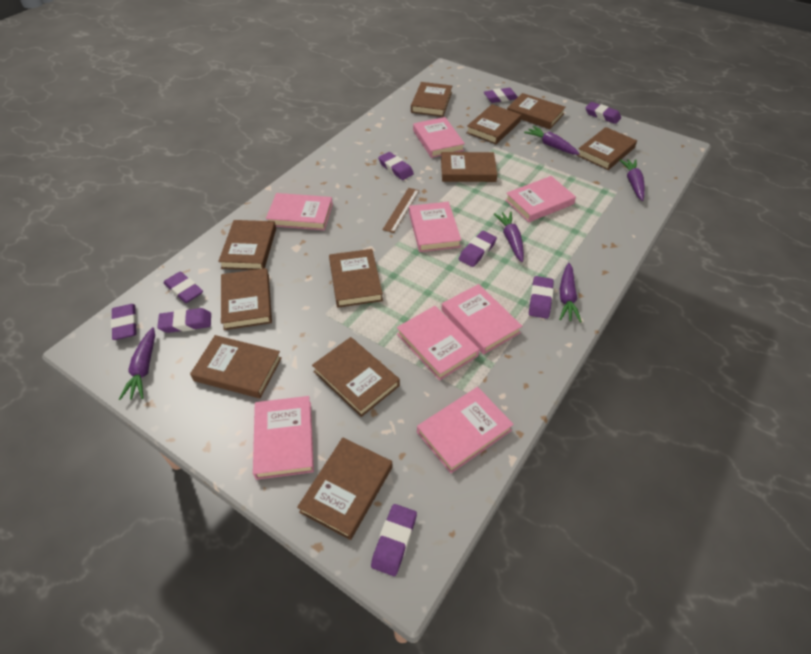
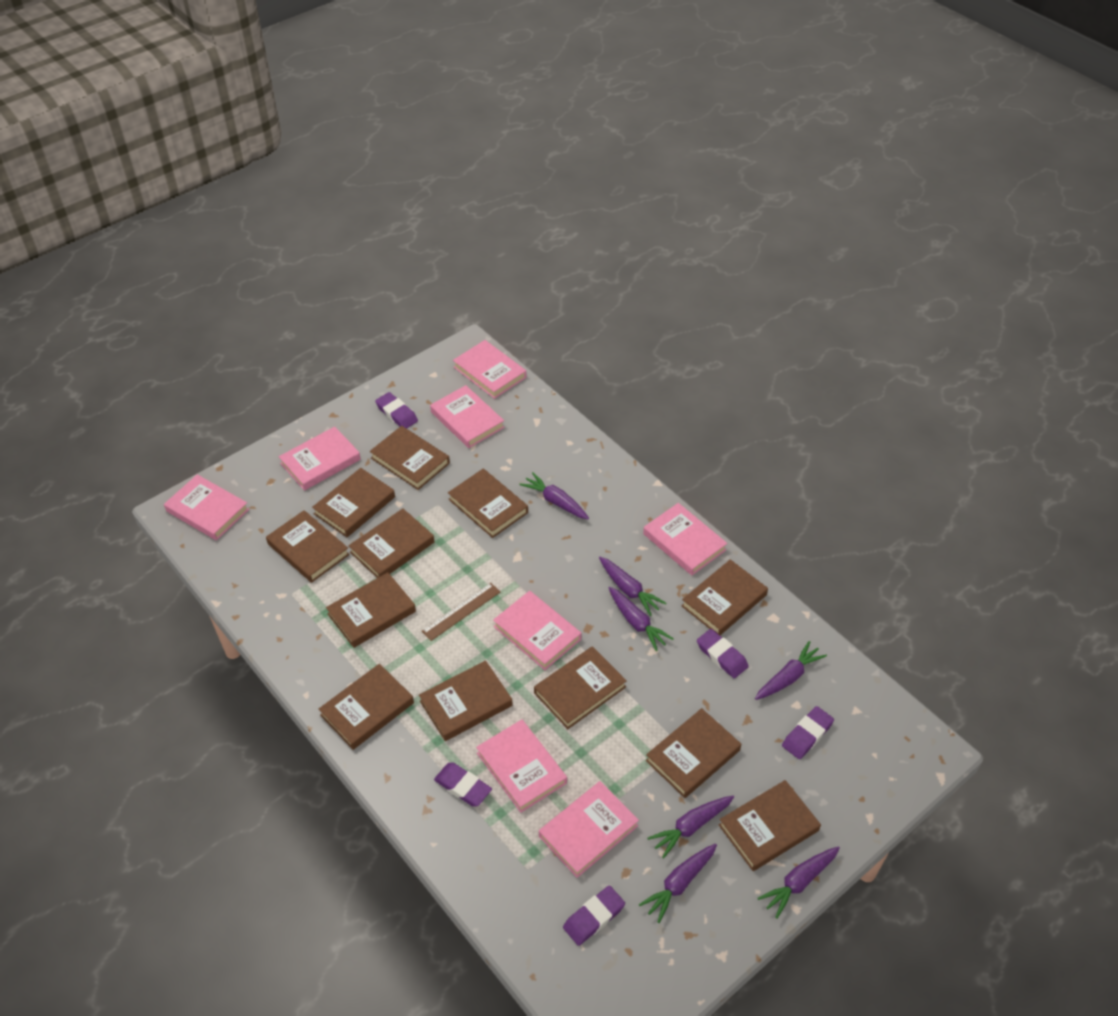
brown book: 11 -> 12
purple carrot: 5 -> 7
purple eraser: 9 -> 5

